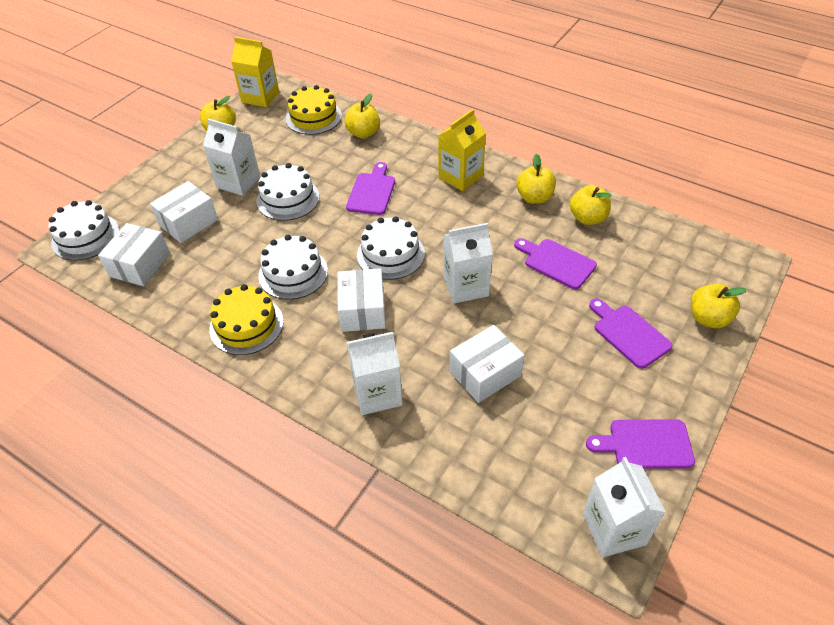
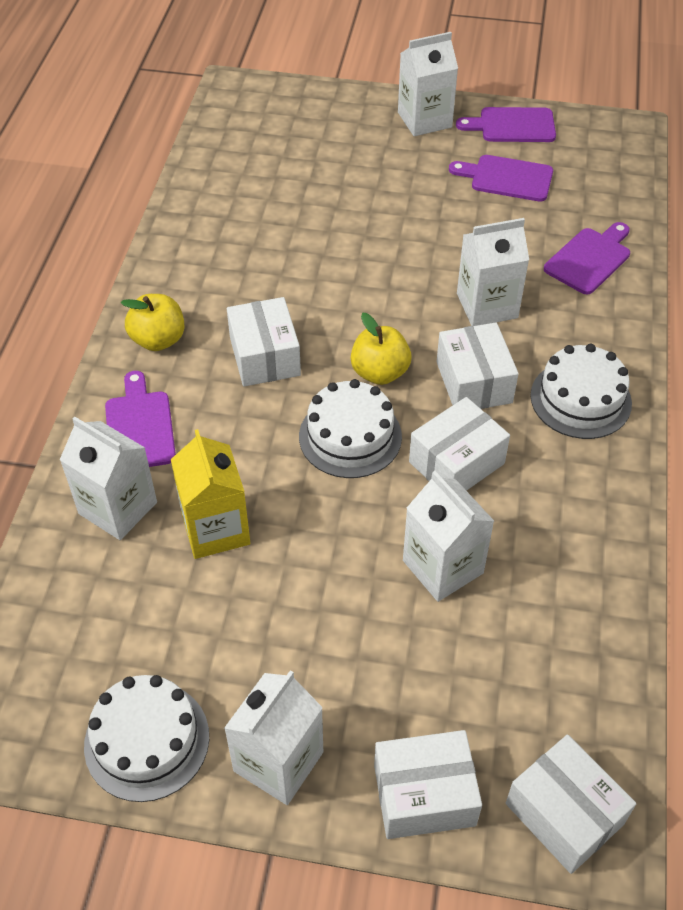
white box: 4 -> 5
white cake: 4 -> 3
white carton: 4 -> 5
yellow apple: 5 -> 2
yellow cake: 2 -> 0
yellow carton: 2 -> 1

